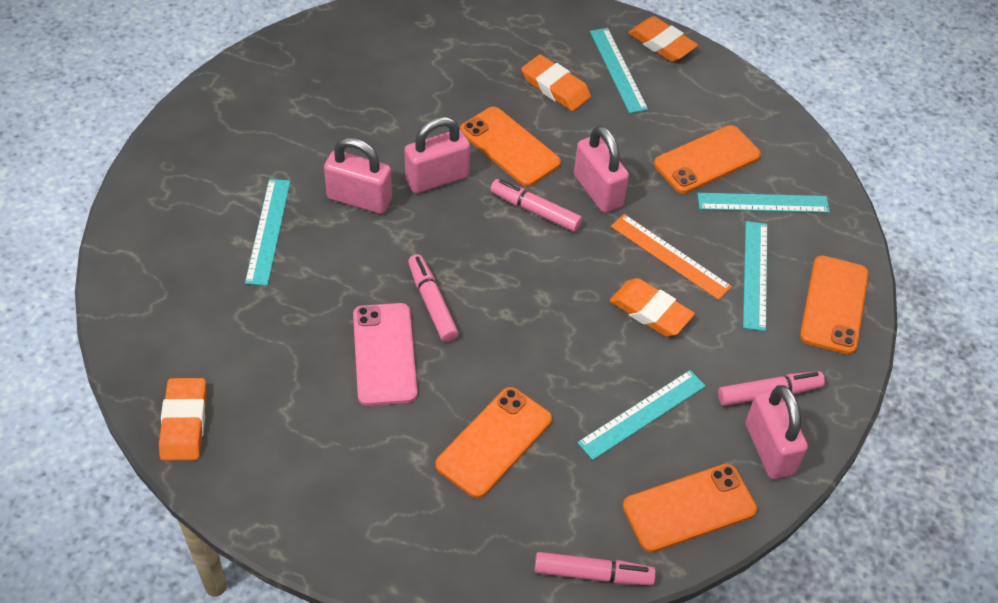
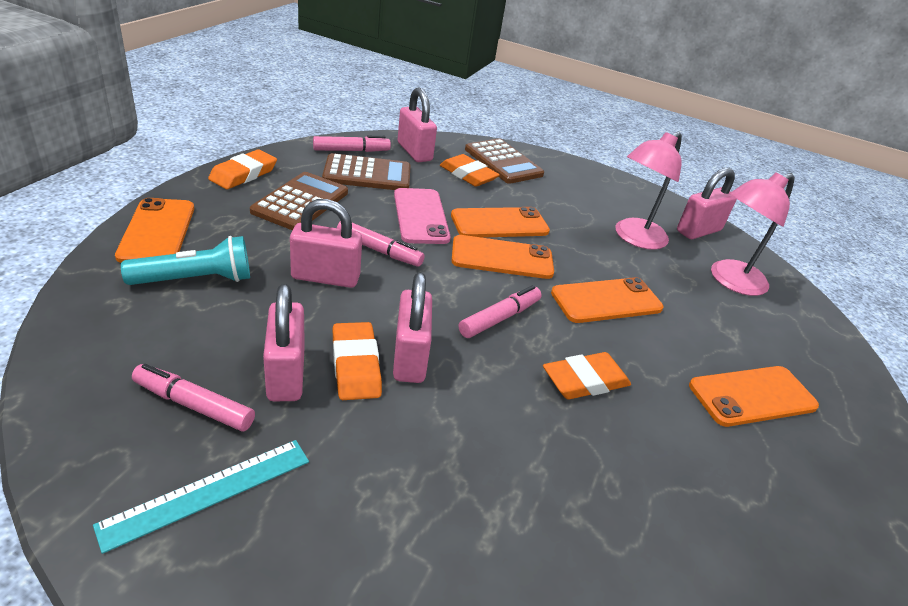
brown calculator: 0 -> 3
orange ruler: 1 -> 0
pink lamp: 0 -> 2
pink padlock: 4 -> 5
turquoise flashlight: 0 -> 1
turquoise ruler: 5 -> 1

